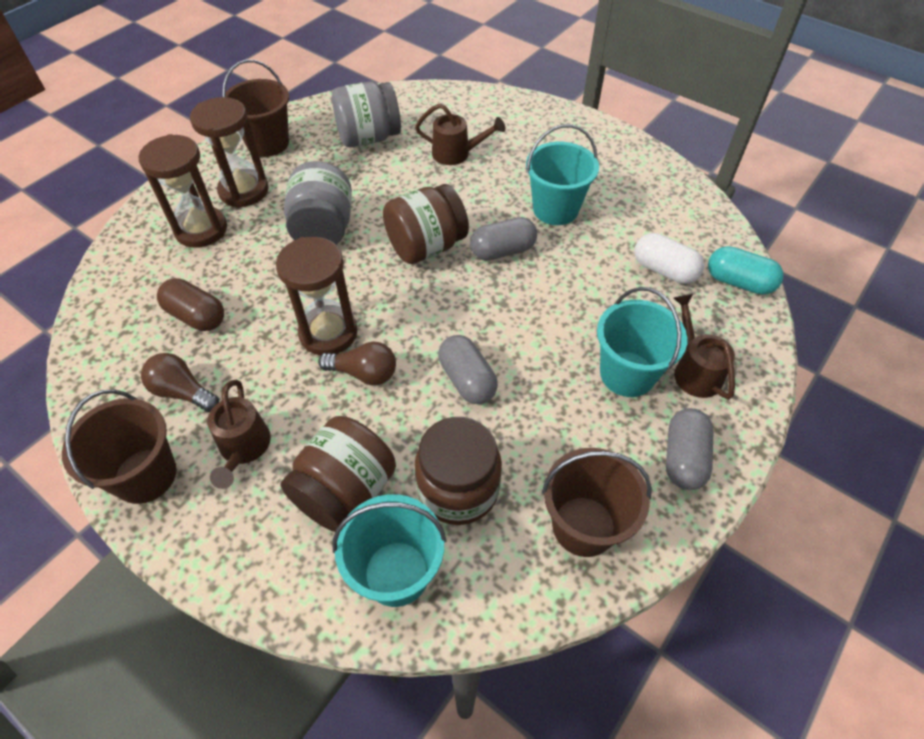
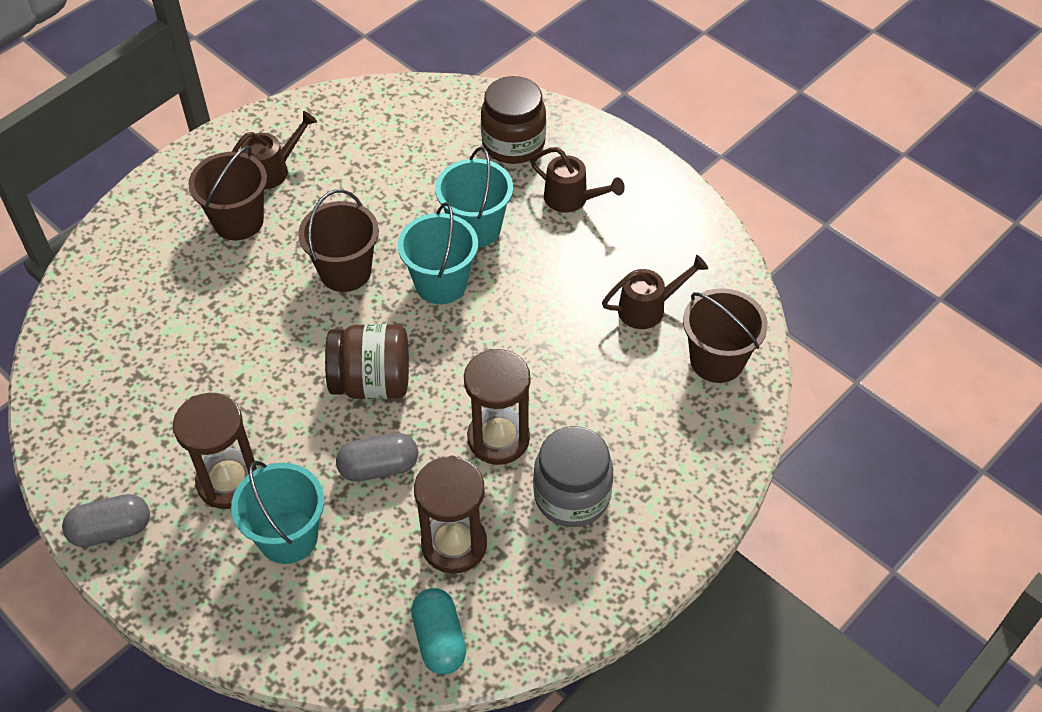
brown capsule: 1 -> 0
brown jar: 3 -> 2
brown light bulb: 2 -> 0
grey capsule: 3 -> 2
grey jar: 2 -> 1
white capsule: 1 -> 0

